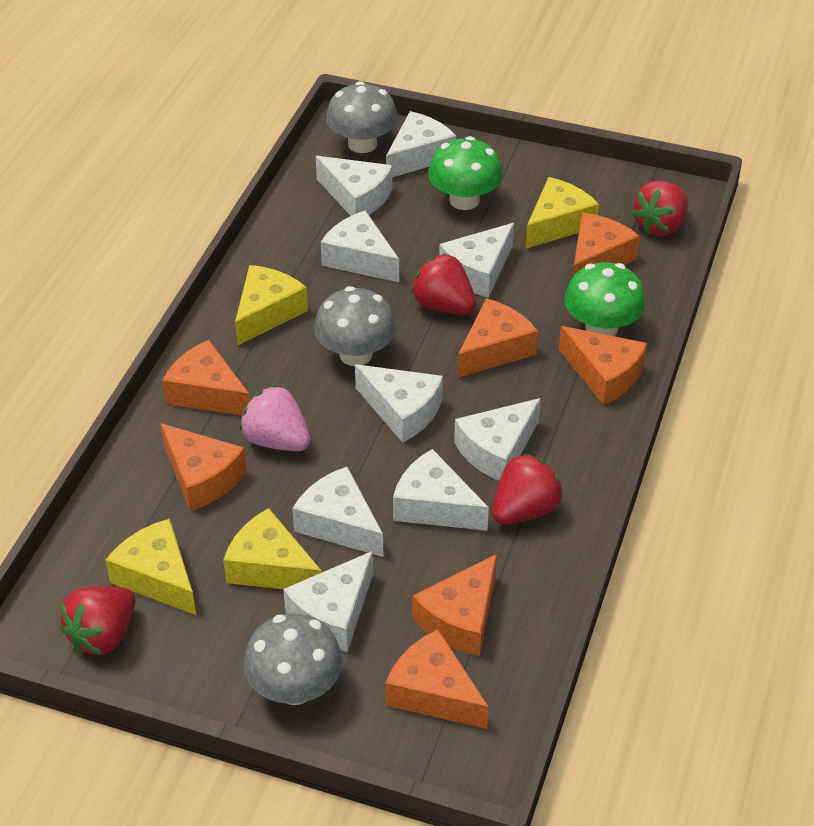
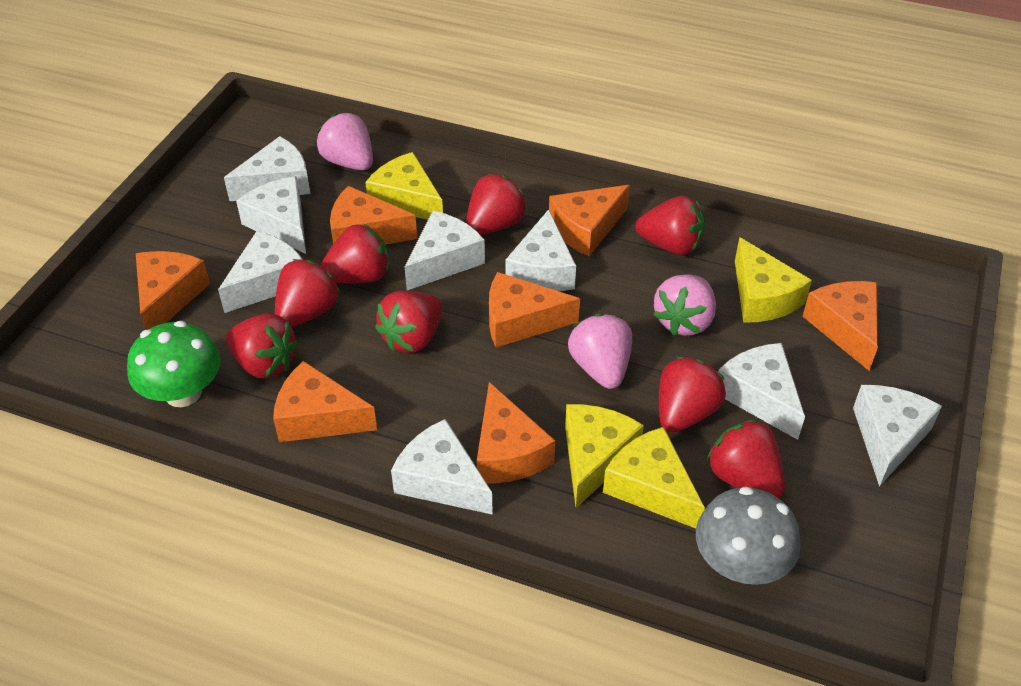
green mushroom: 2 -> 1
grey mushroom: 3 -> 1
pink strawberry: 1 -> 3
red strawberry: 4 -> 8
white cheese: 9 -> 8

